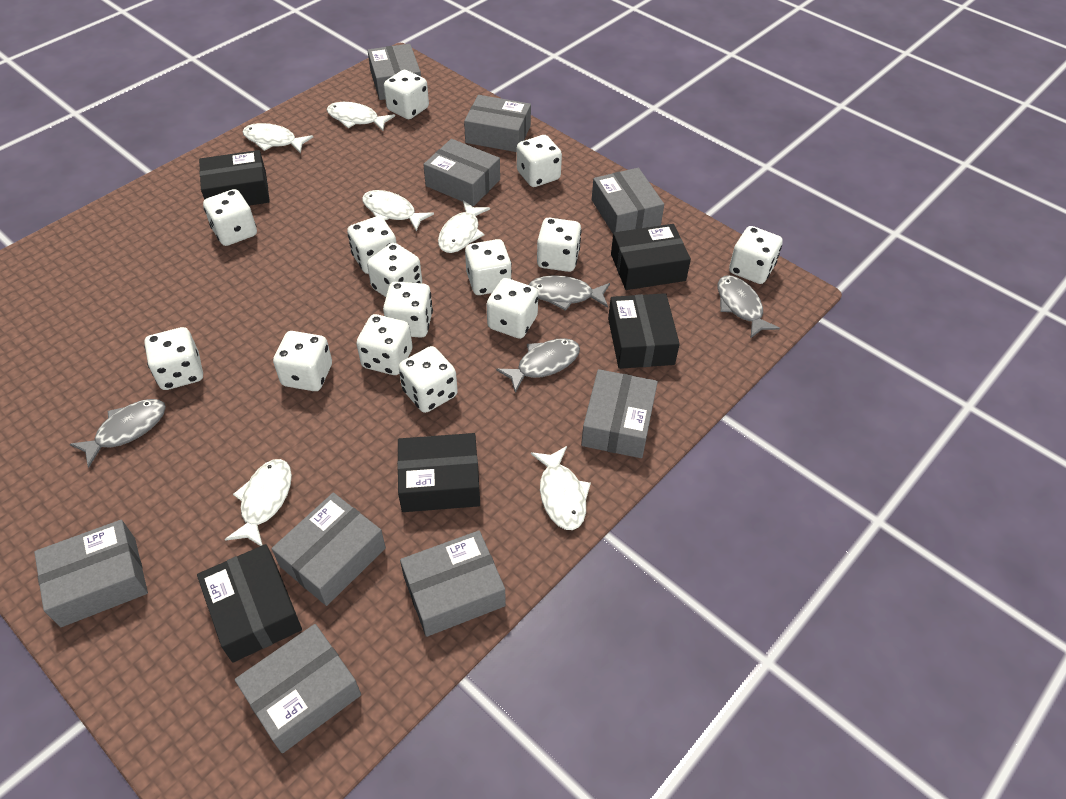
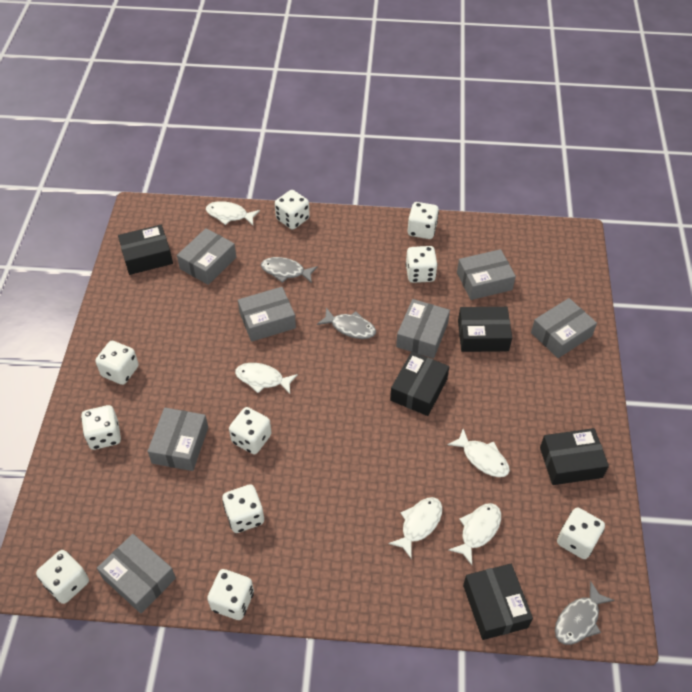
grey box: 9 -> 7
grey fish: 4 -> 3
white dice: 14 -> 10
white fish: 6 -> 5

